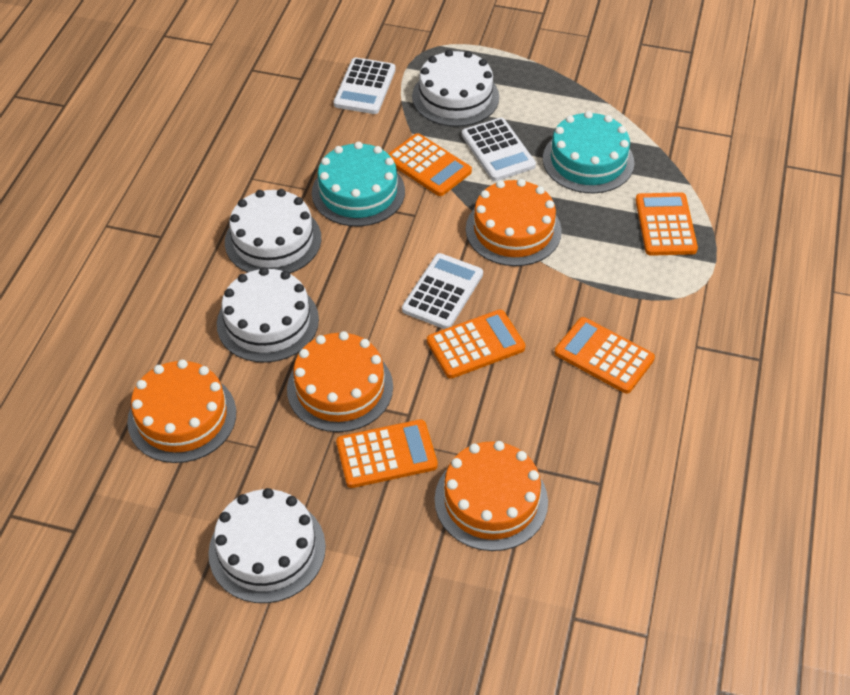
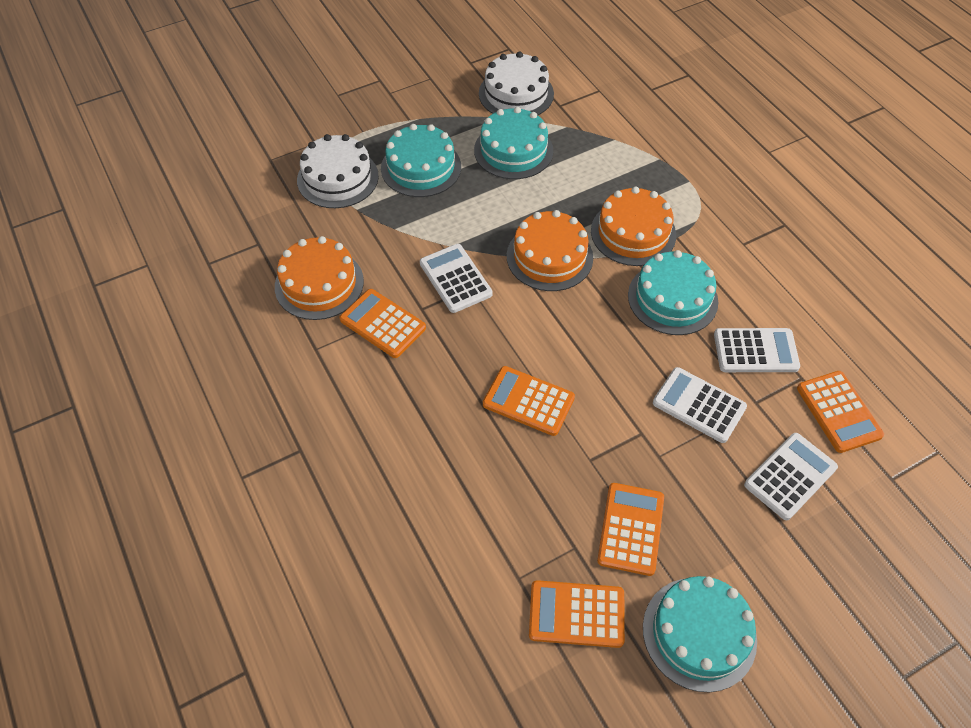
orange cake: 4 -> 3
turquoise cake: 2 -> 4
white cake: 4 -> 2
white calculator: 3 -> 4

